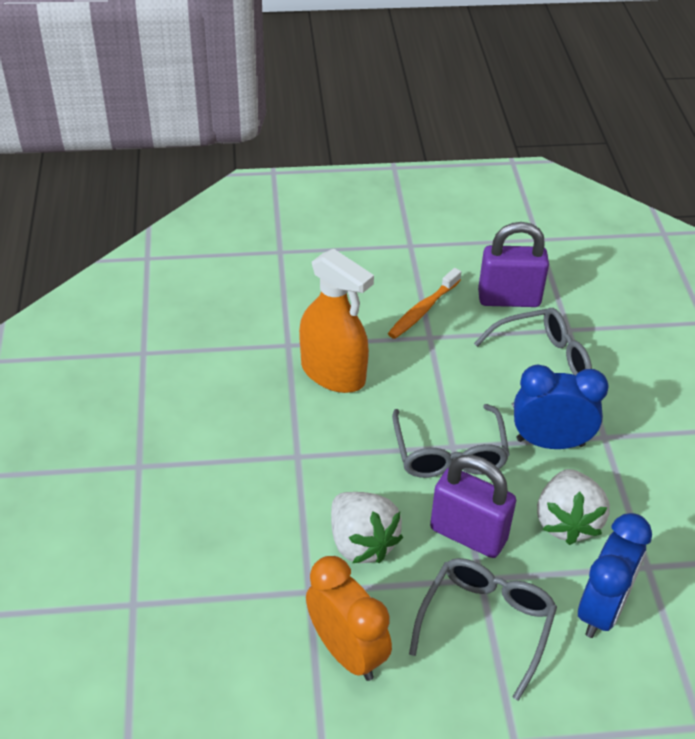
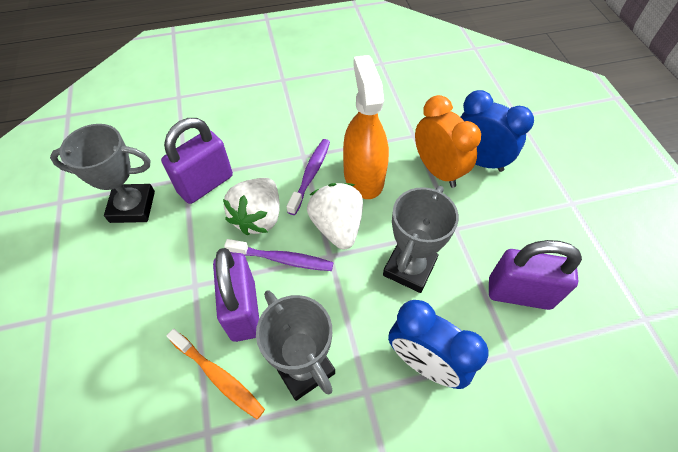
grey glasses: 3 -> 0
grey trophy: 0 -> 3
purple padlock: 2 -> 3
purple toothbrush: 0 -> 2

